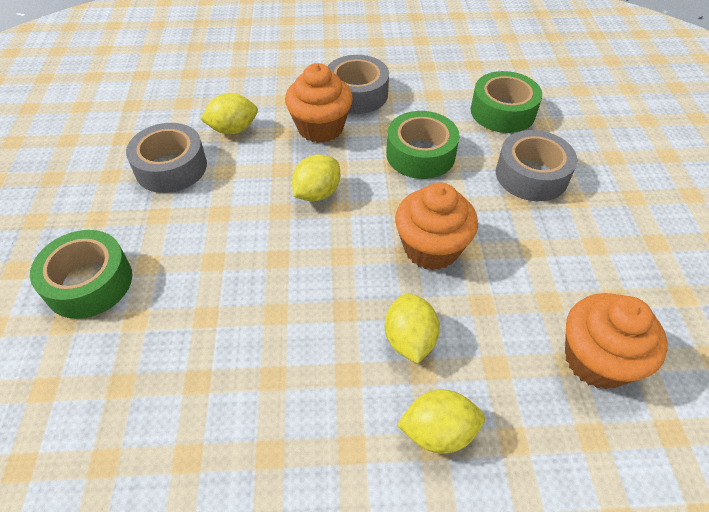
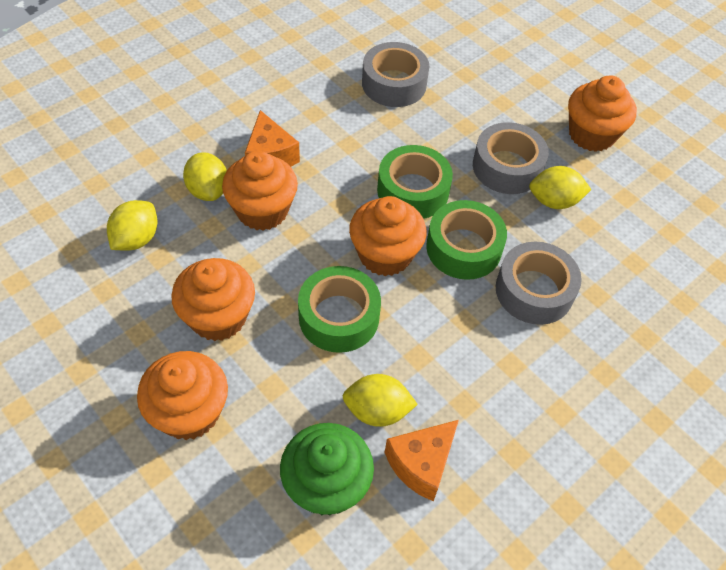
green cupcake: 0 -> 1
orange cheese: 0 -> 2
orange cupcake: 3 -> 5

